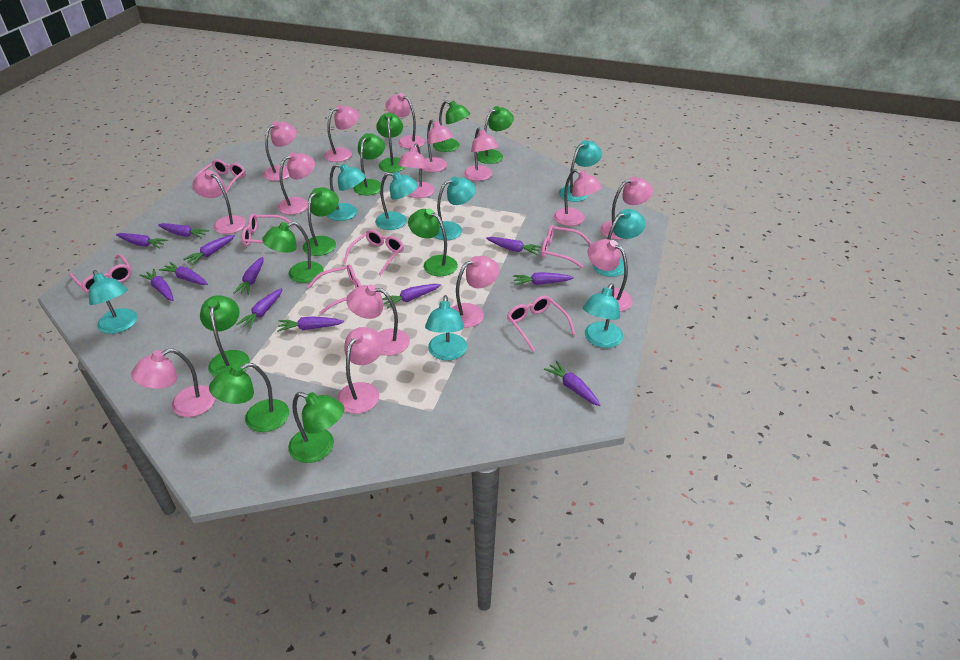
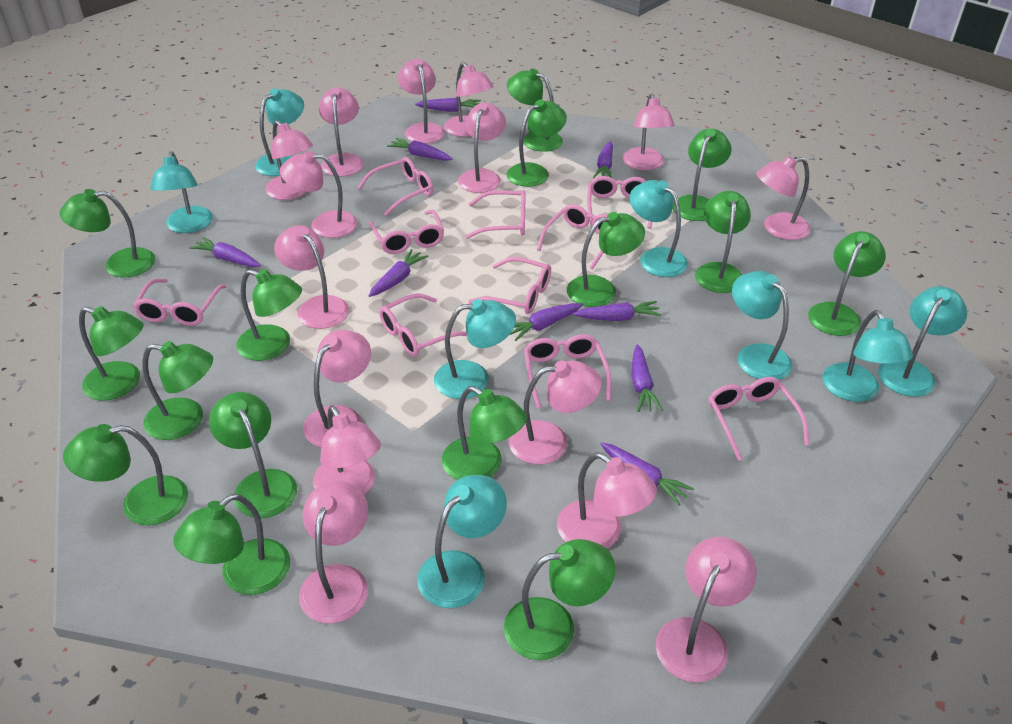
green lamp: 10 -> 15
pink glasses: 7 -> 10
purple carrot: 12 -> 9

